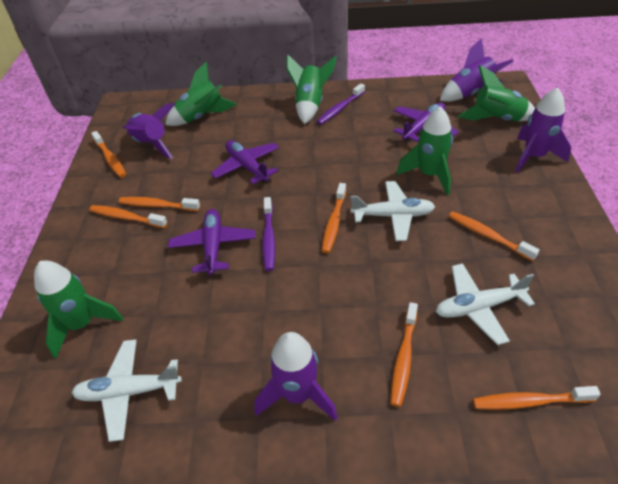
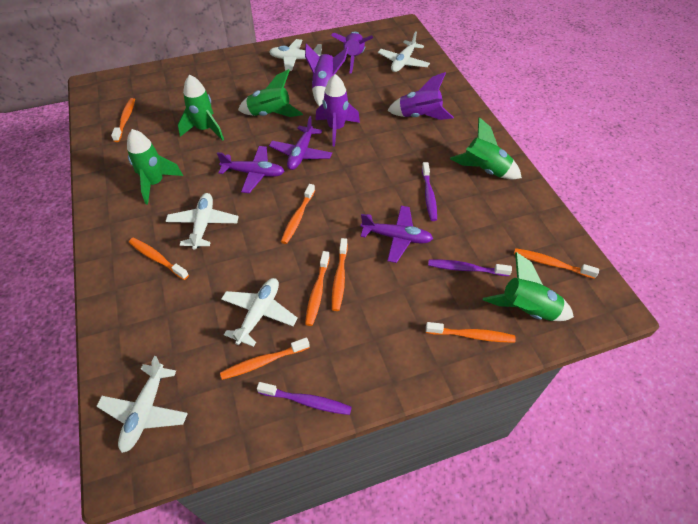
orange toothbrush: 7 -> 8
purple toothbrush: 2 -> 3
white plane: 3 -> 5

